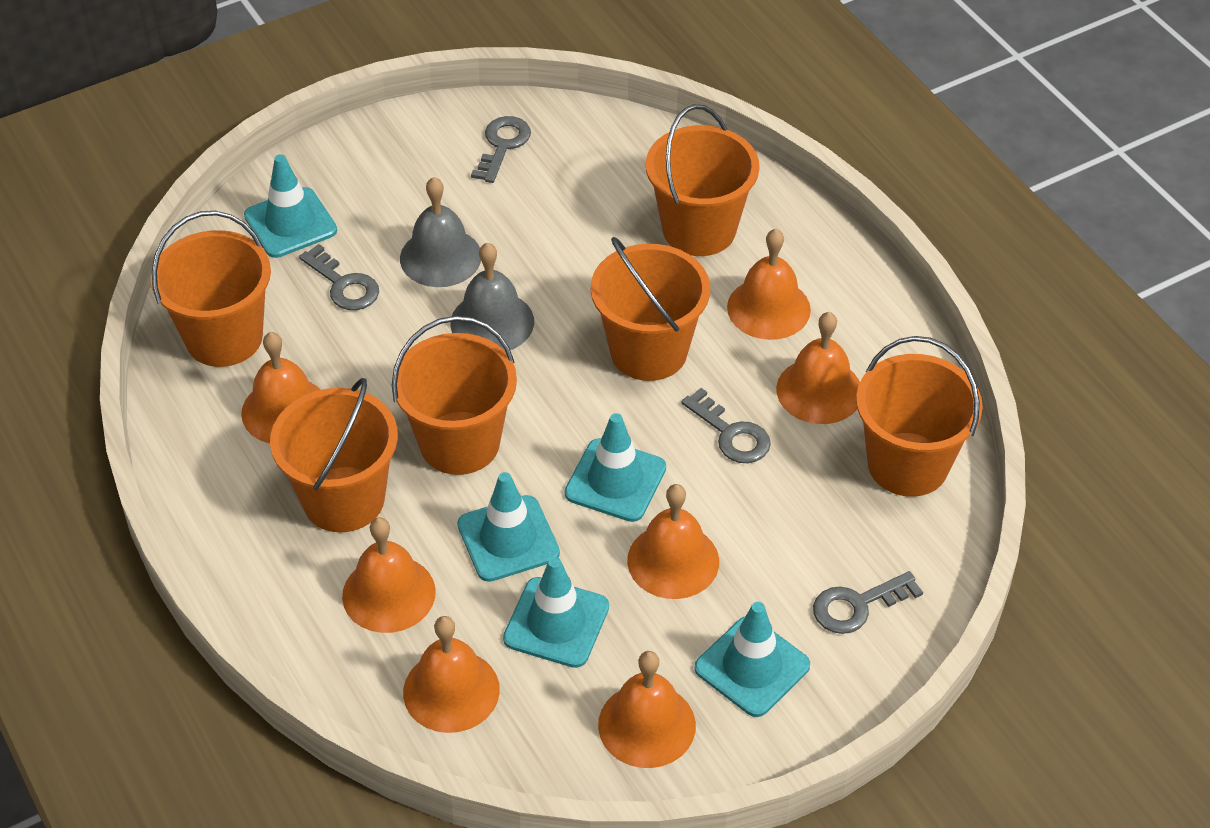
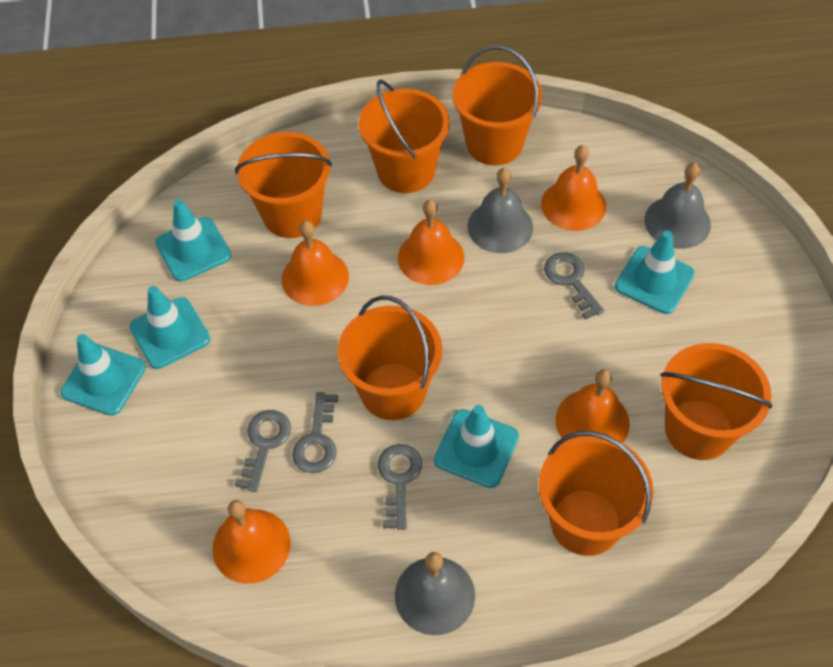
grey bell: 2 -> 3
orange bell: 7 -> 5

